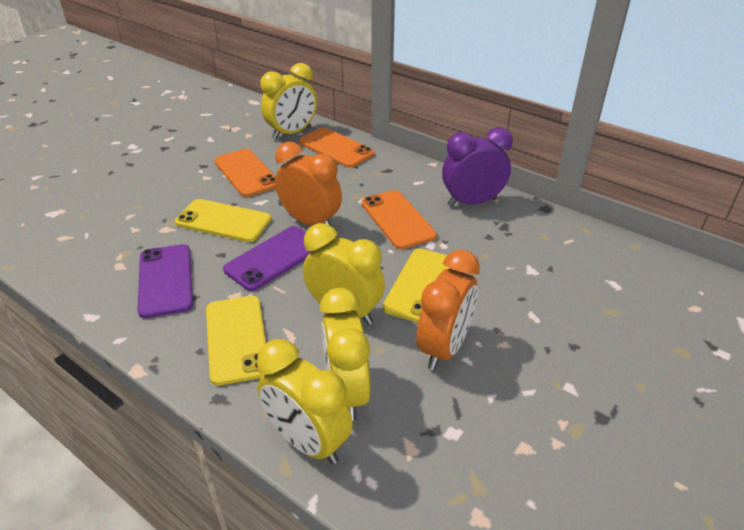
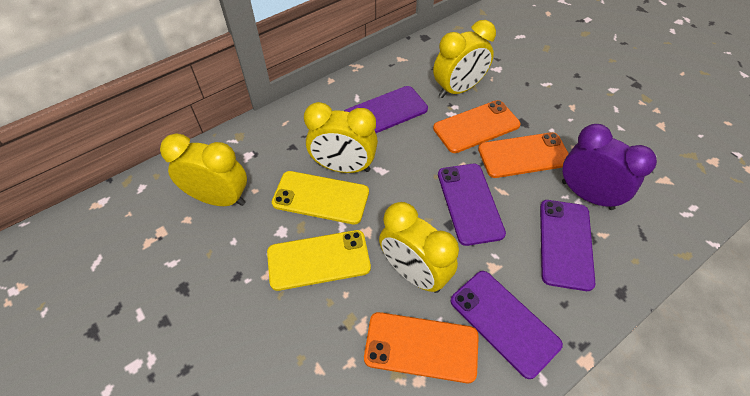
orange clock: 2 -> 0
purple phone: 2 -> 4
yellow phone: 3 -> 2

